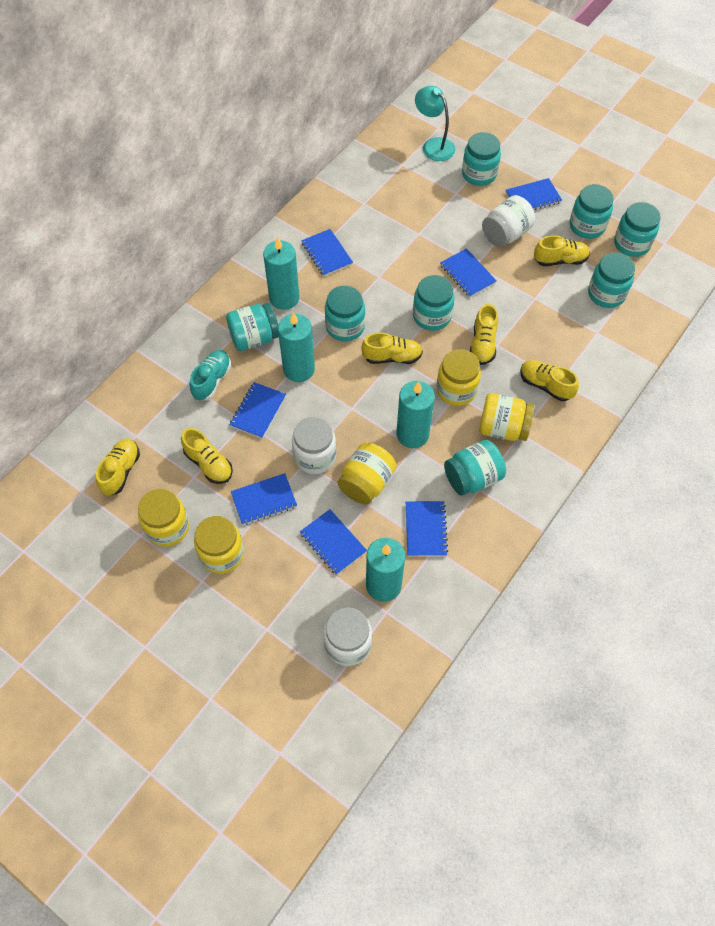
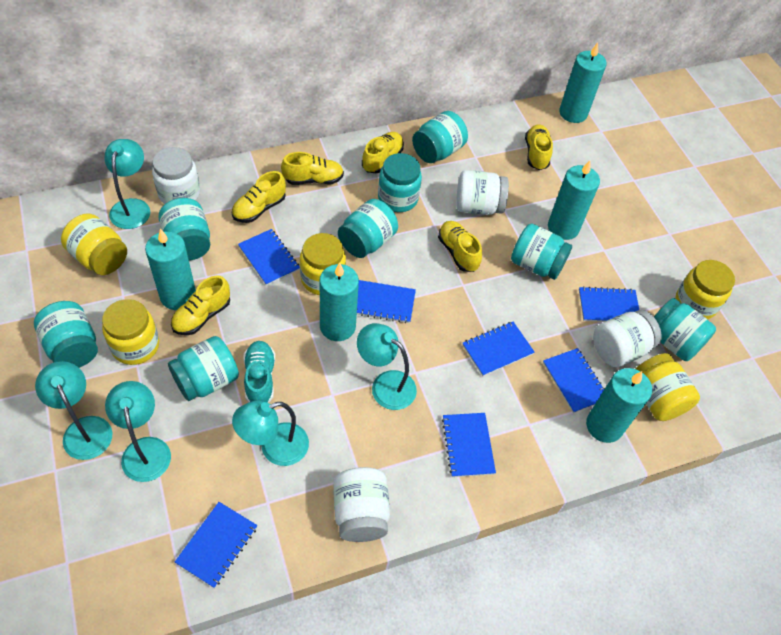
turquoise candle: 4 -> 5
turquoise lamp: 1 -> 5
white jar: 3 -> 4

